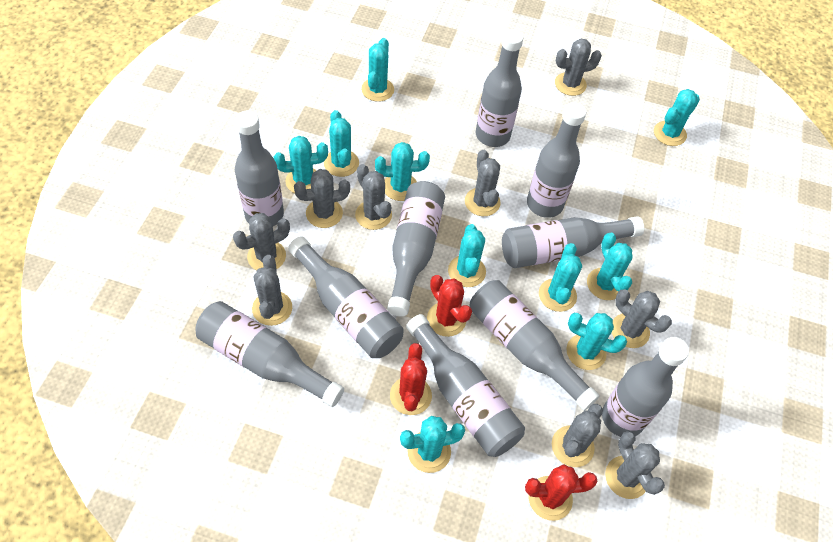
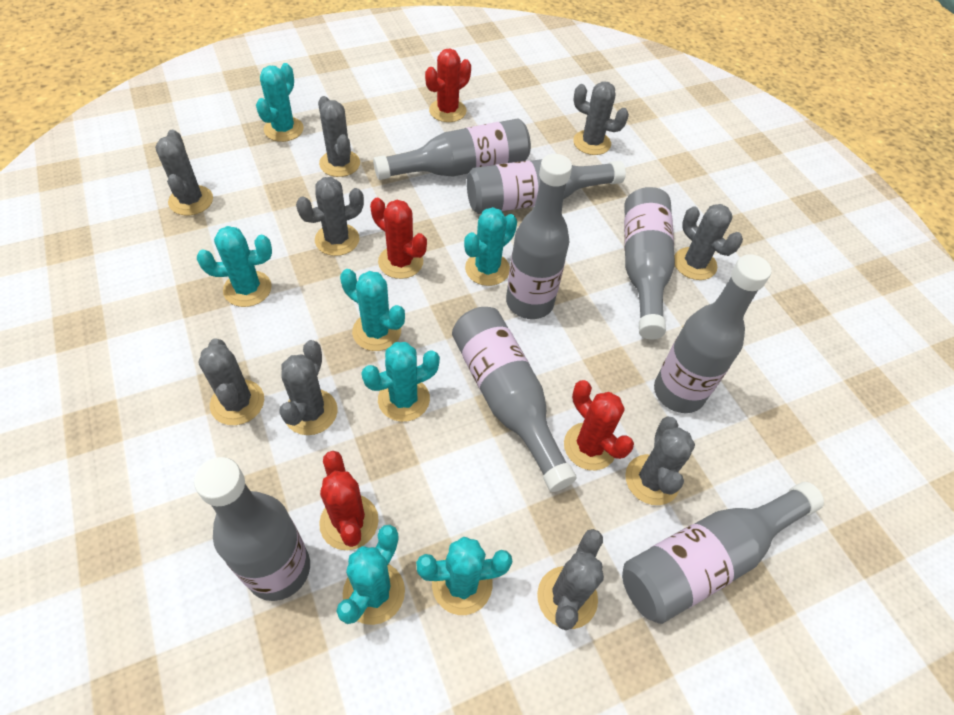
grey bottle: 10 -> 8
red cactus: 3 -> 4
turquoise cactus: 10 -> 7

